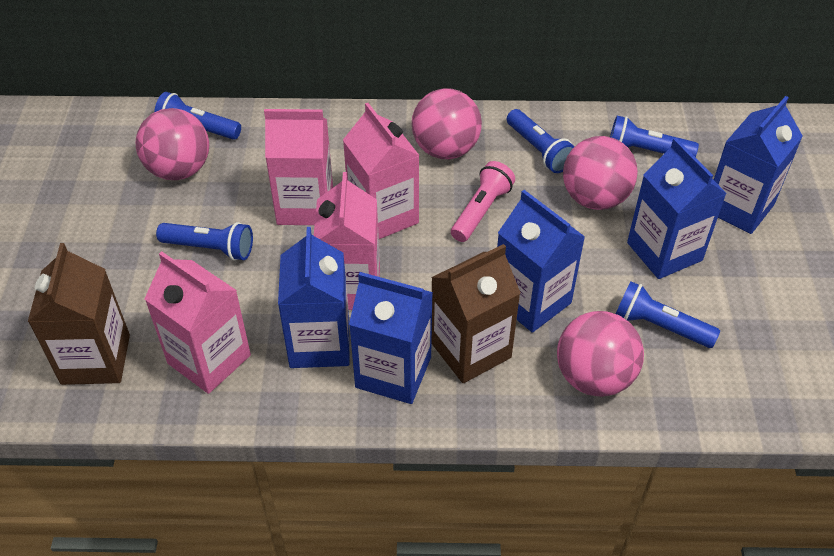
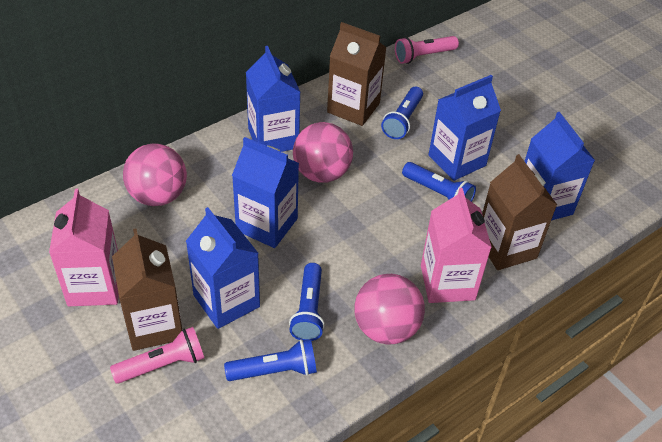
blue flashlight: 5 -> 4
brown carton: 2 -> 3
pink ball: 4 -> 3
pink carton: 4 -> 2
pink flashlight: 1 -> 2

